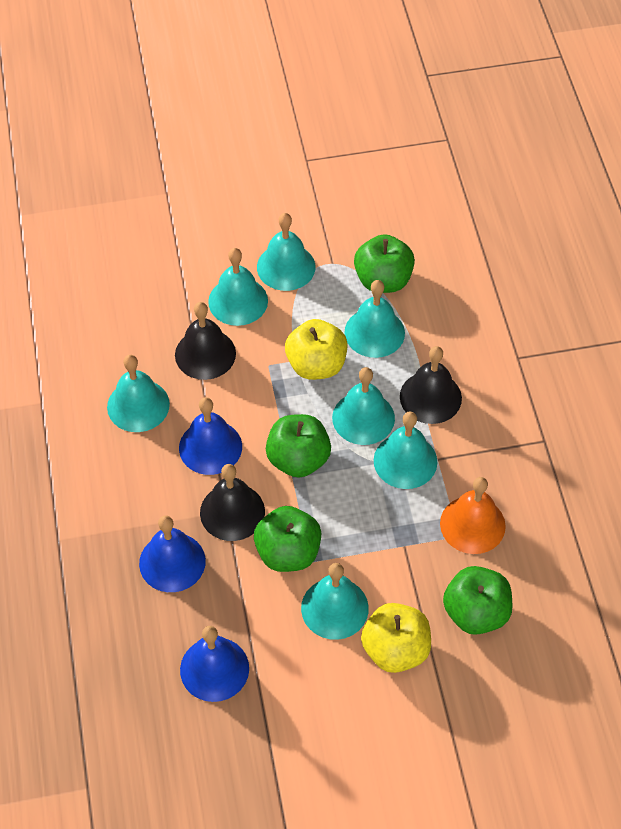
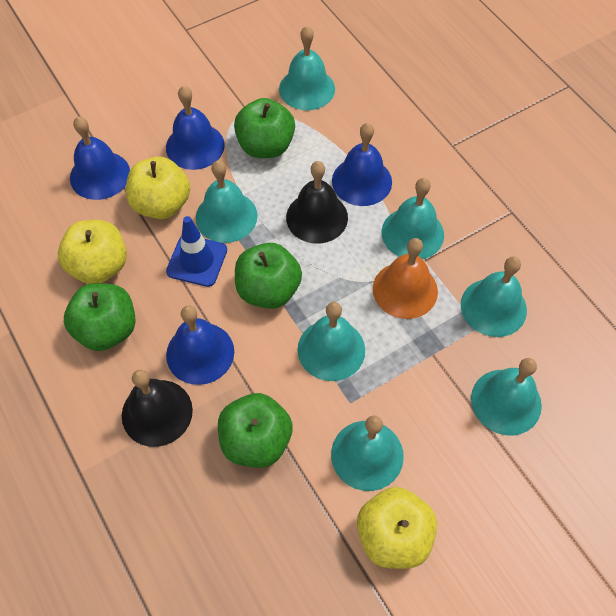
black bell: 3 -> 2
blue bell: 3 -> 4
blue traffic cone: 0 -> 1
yellow apple: 2 -> 3

